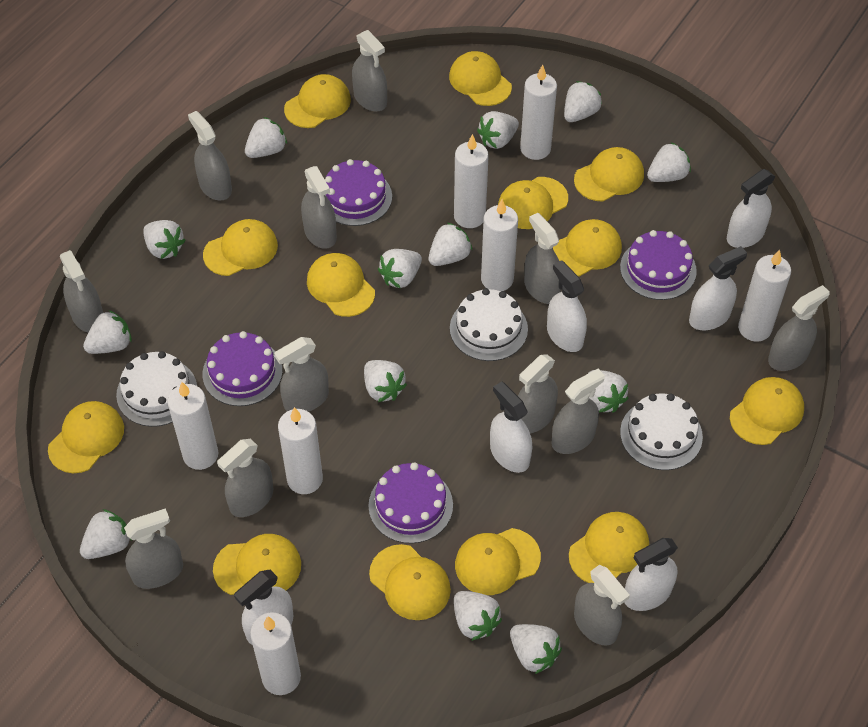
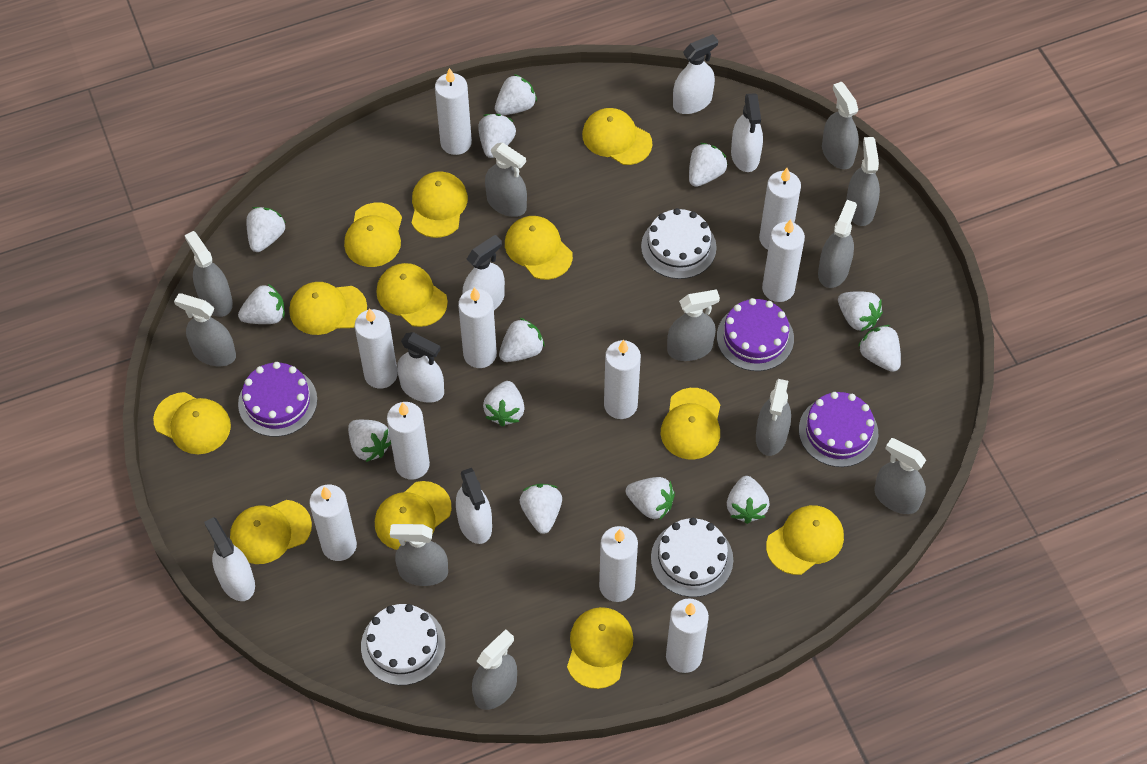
grey spray bottle: 12 -> 11
purple cake: 4 -> 3
white candle: 7 -> 10
yellow cap: 13 -> 12

